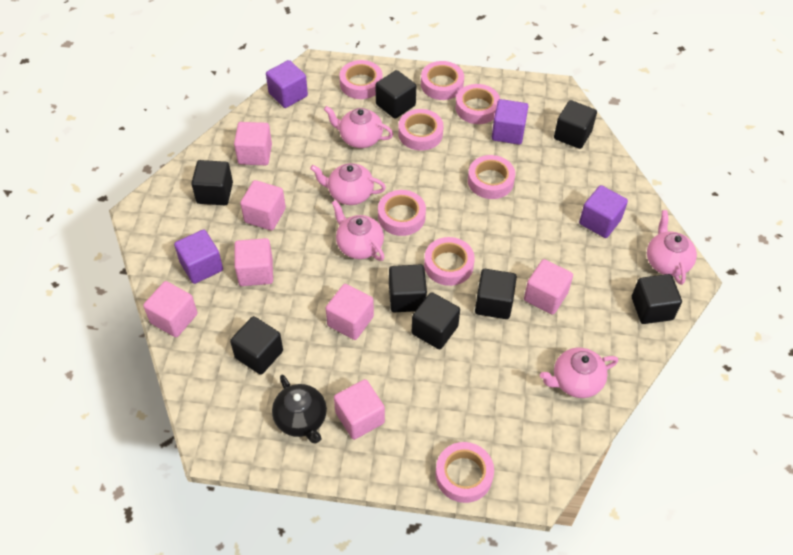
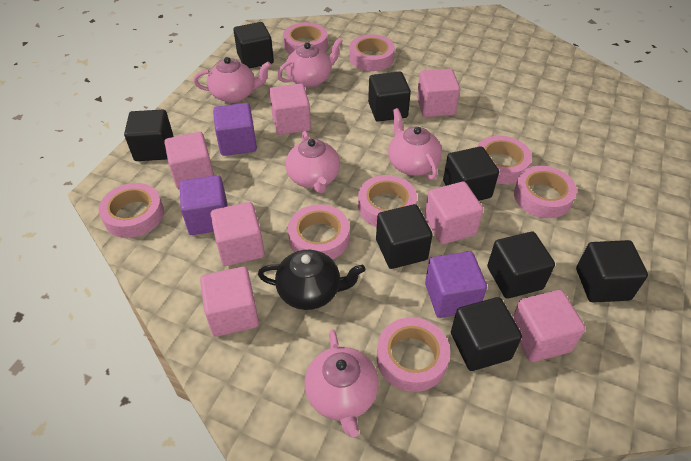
purple cube: 4 -> 3

